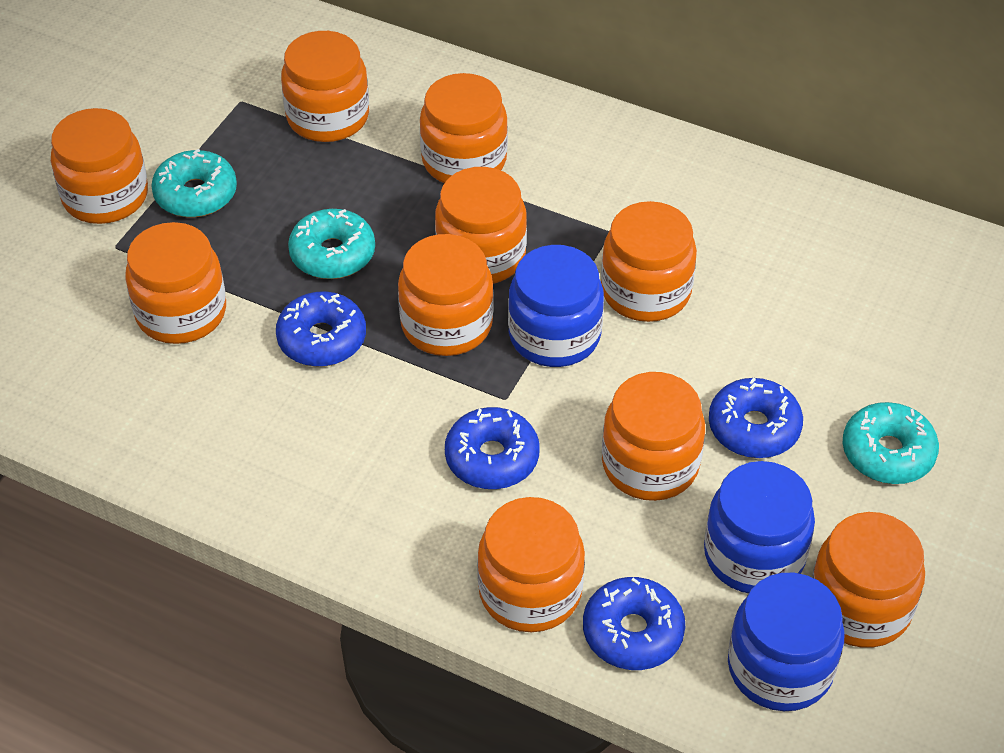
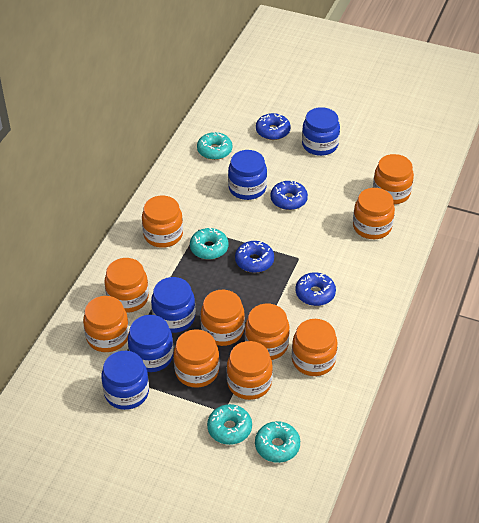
blue jar: 3 -> 5
turquoise donut: 3 -> 4

